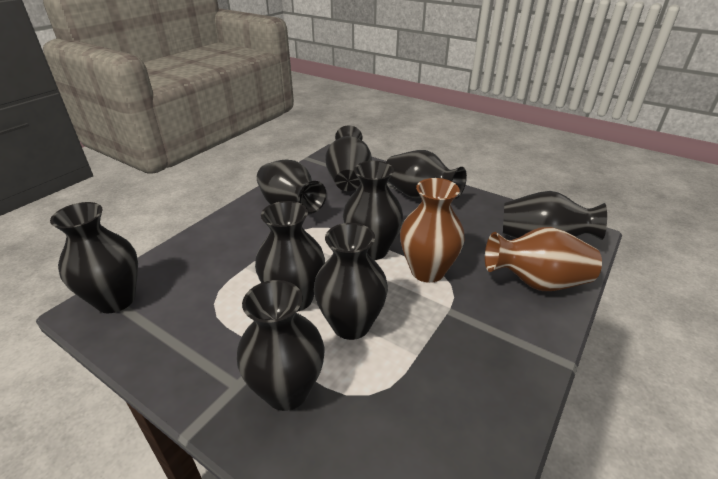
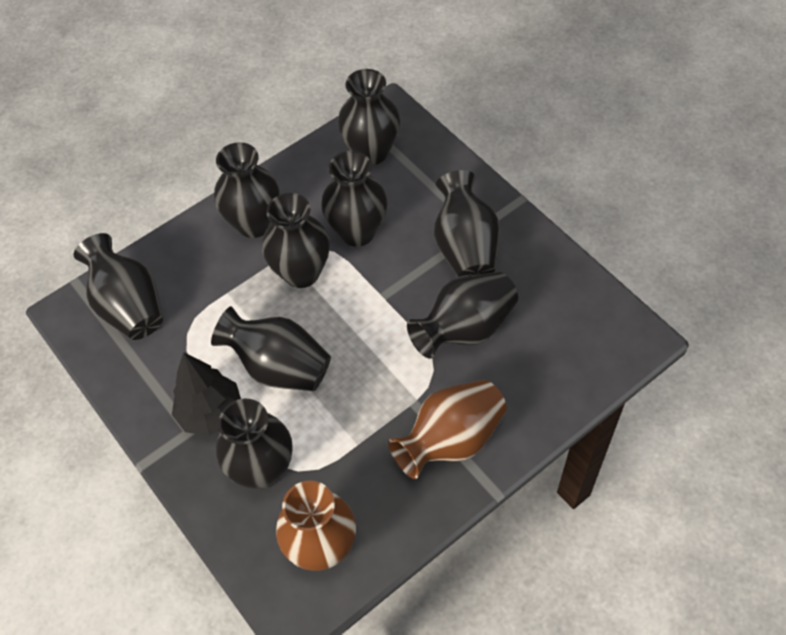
black tree: 0 -> 1

